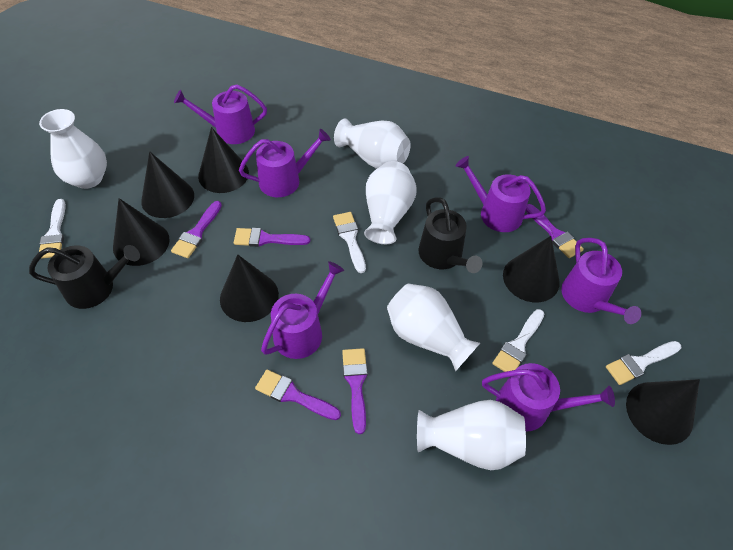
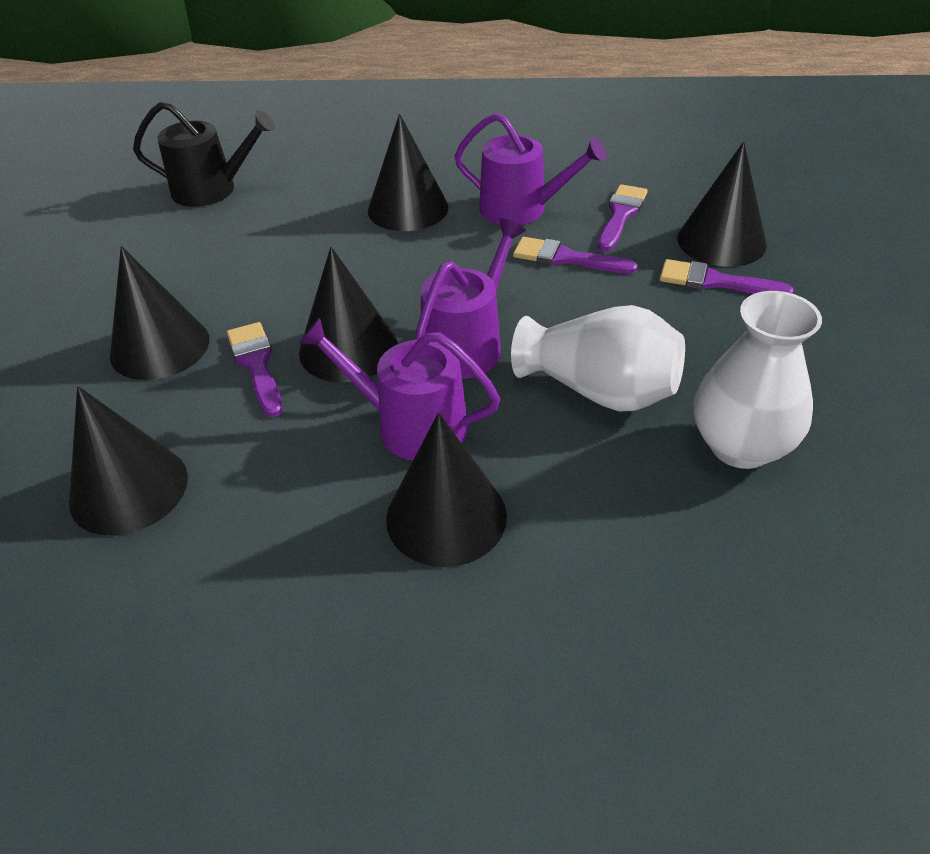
black watering can: 2 -> 1
purple brush: 5 -> 4
purple watering can: 6 -> 3
white brush: 4 -> 0
white vase: 5 -> 2

